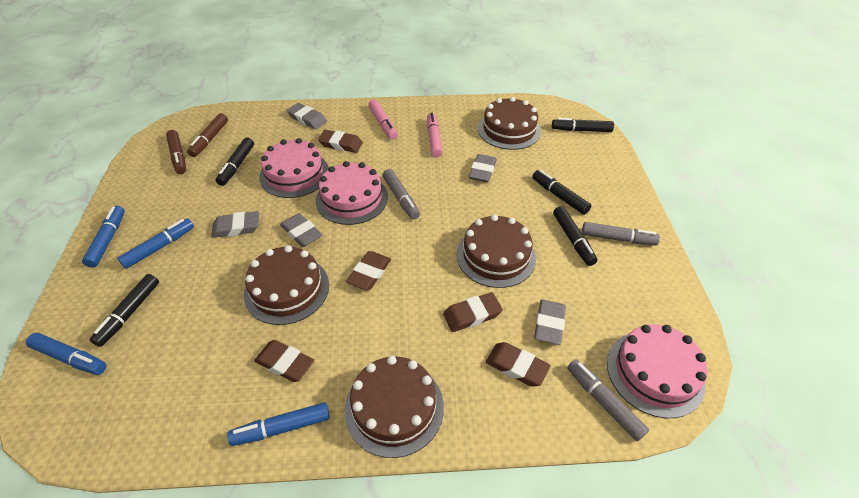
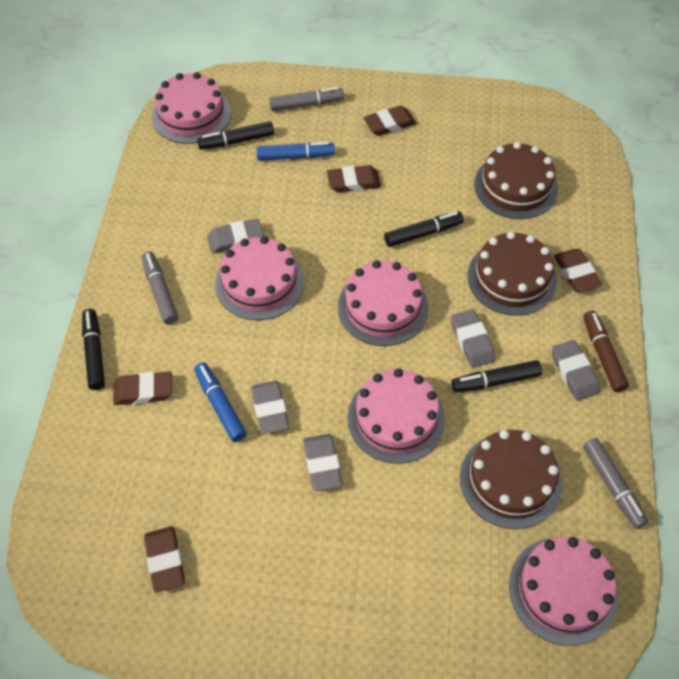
black marker: 5 -> 4
blue marker: 4 -> 2
brown cake: 4 -> 3
brown marker: 2 -> 1
pink cake: 3 -> 5
pink marker: 2 -> 0

